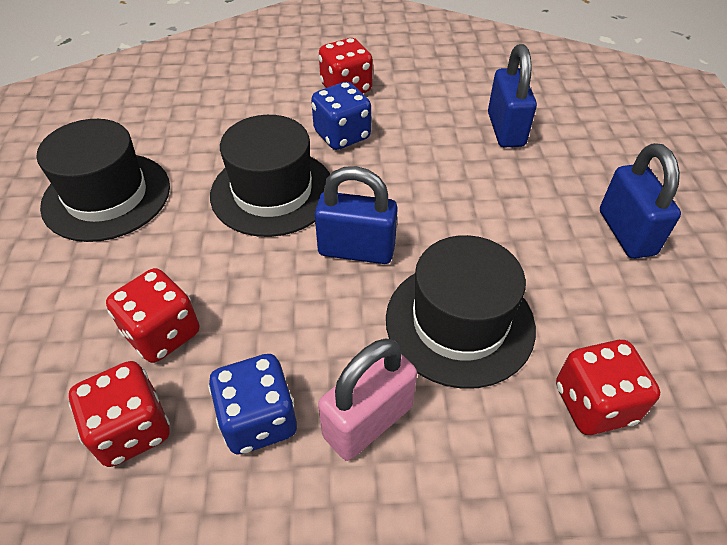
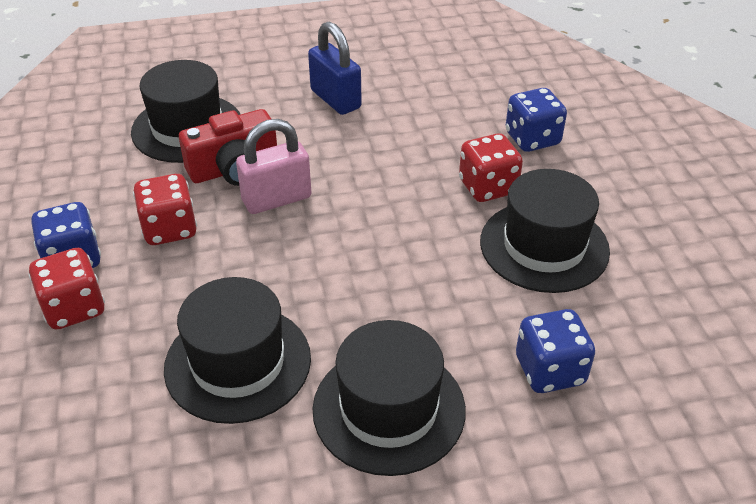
black hat: 3 -> 4
blue dice: 2 -> 3
blue padlock: 3 -> 1
red camera: 0 -> 1
red dice: 4 -> 3

